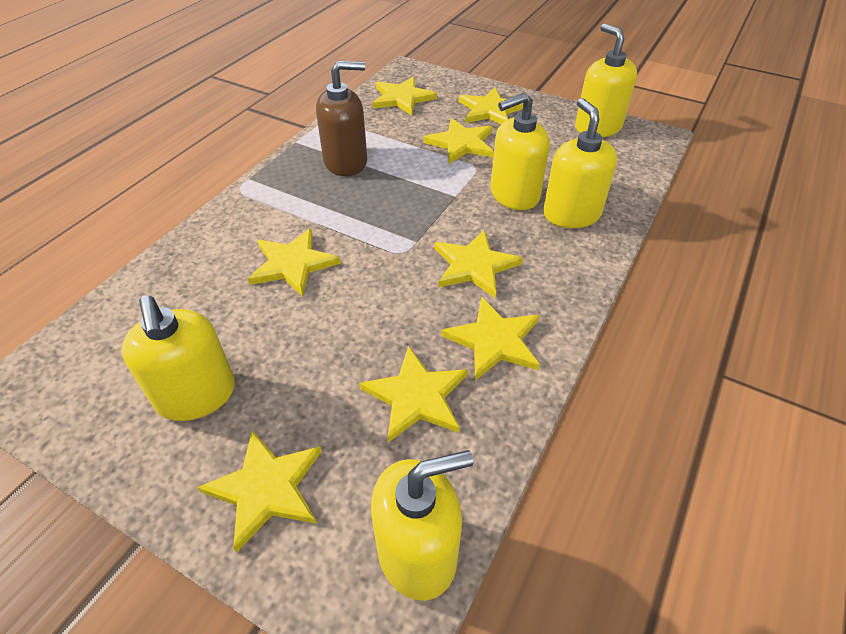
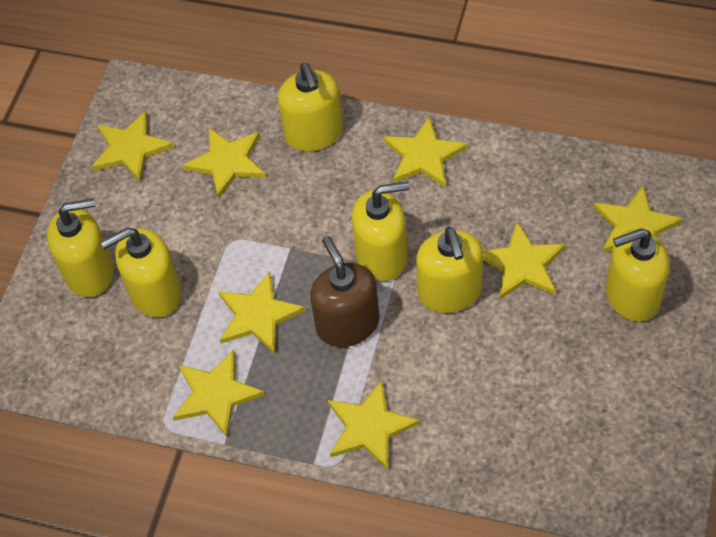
yellow soap dispenser: 5 -> 6

